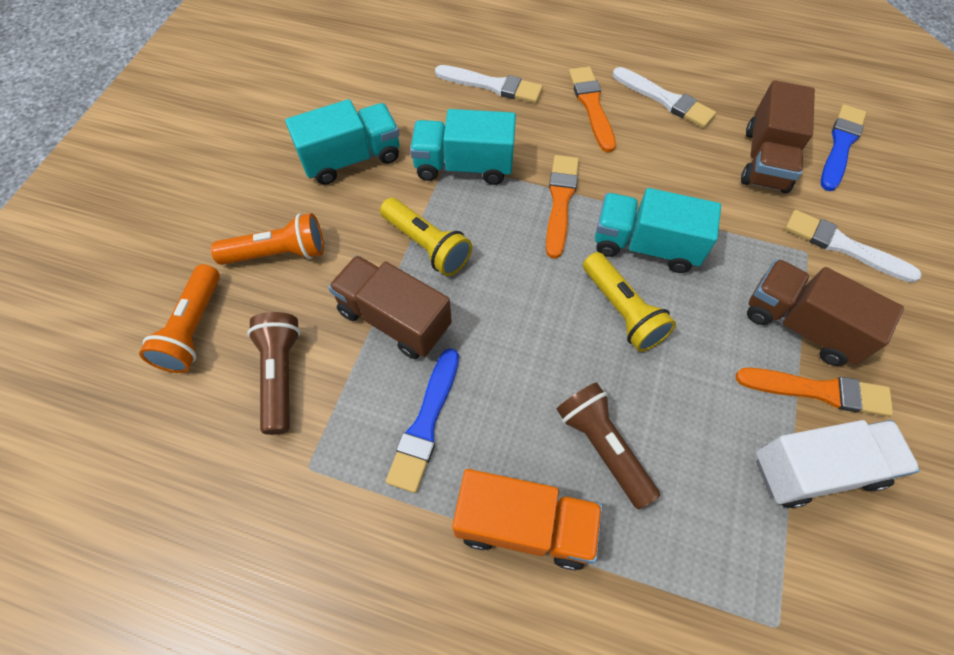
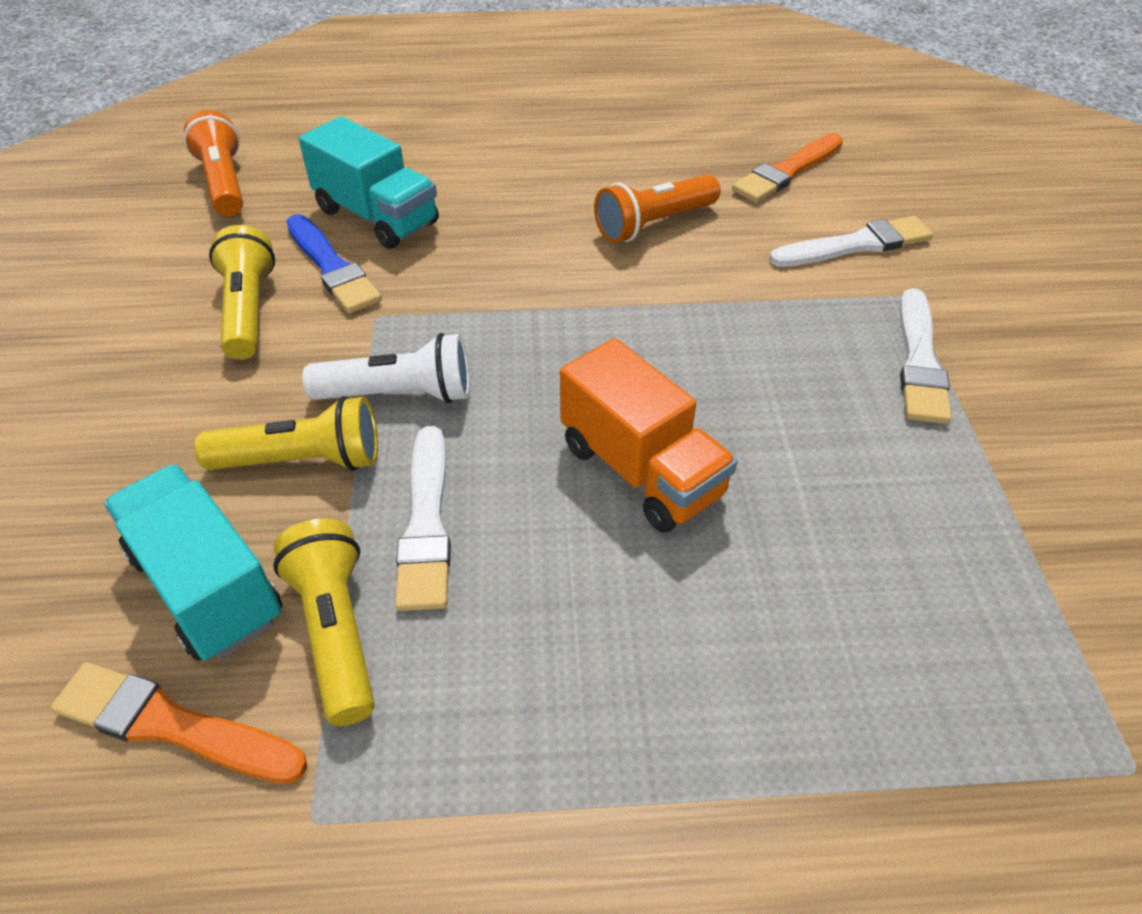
blue brush: 2 -> 1
brown flashlight: 2 -> 0
brown truck: 3 -> 0
orange brush: 3 -> 2
turquoise truck: 3 -> 2
white flashlight: 0 -> 1
white truck: 1 -> 0
yellow flashlight: 2 -> 3

